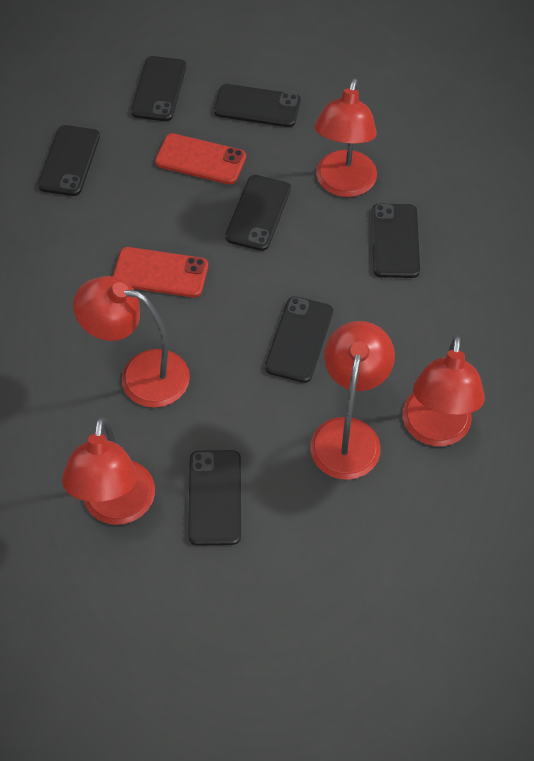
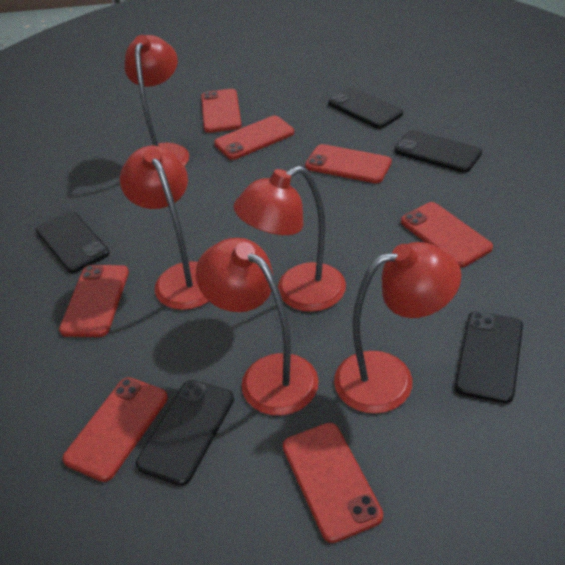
black phone: 7 -> 5
red phone: 2 -> 7

